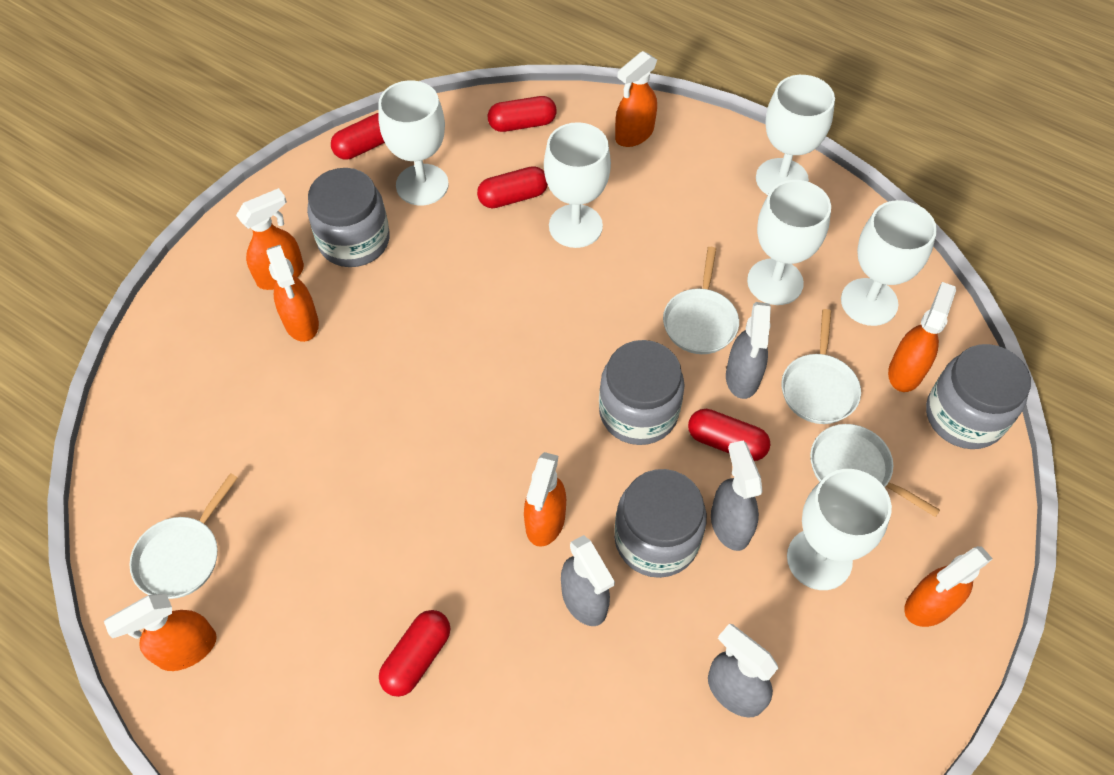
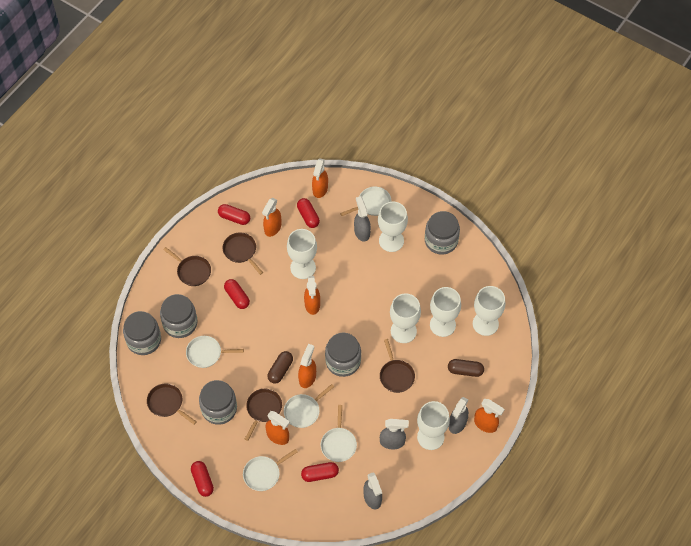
brown capsule: 0 -> 2
brown pan: 0 -> 5
grey jar: 4 -> 5
orange spray bottle: 7 -> 6
white pan: 4 -> 5

